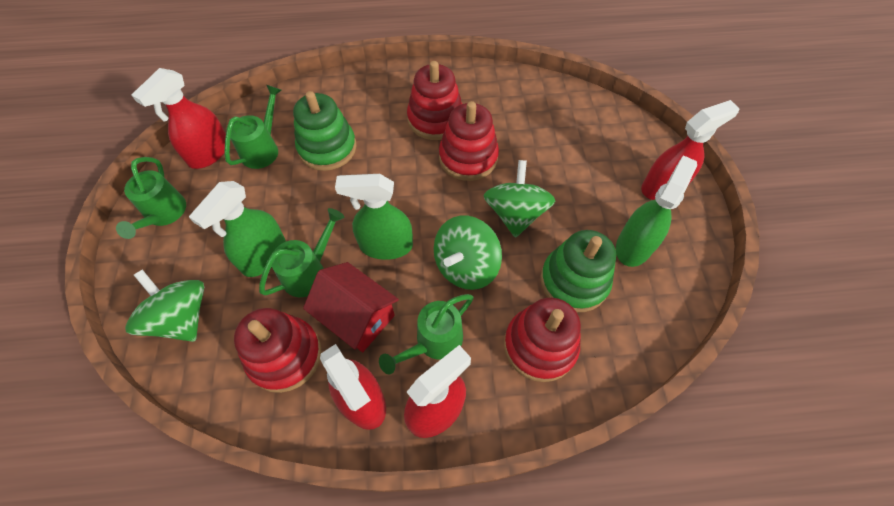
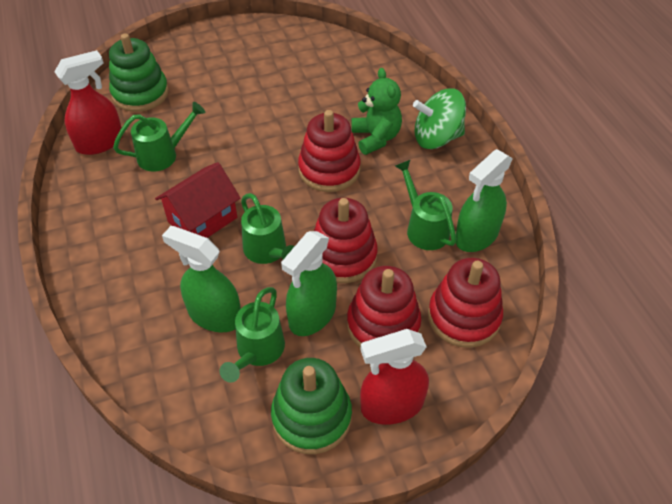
green spinning top: 3 -> 1
green teddy bear: 0 -> 1
red spray bottle: 4 -> 2

